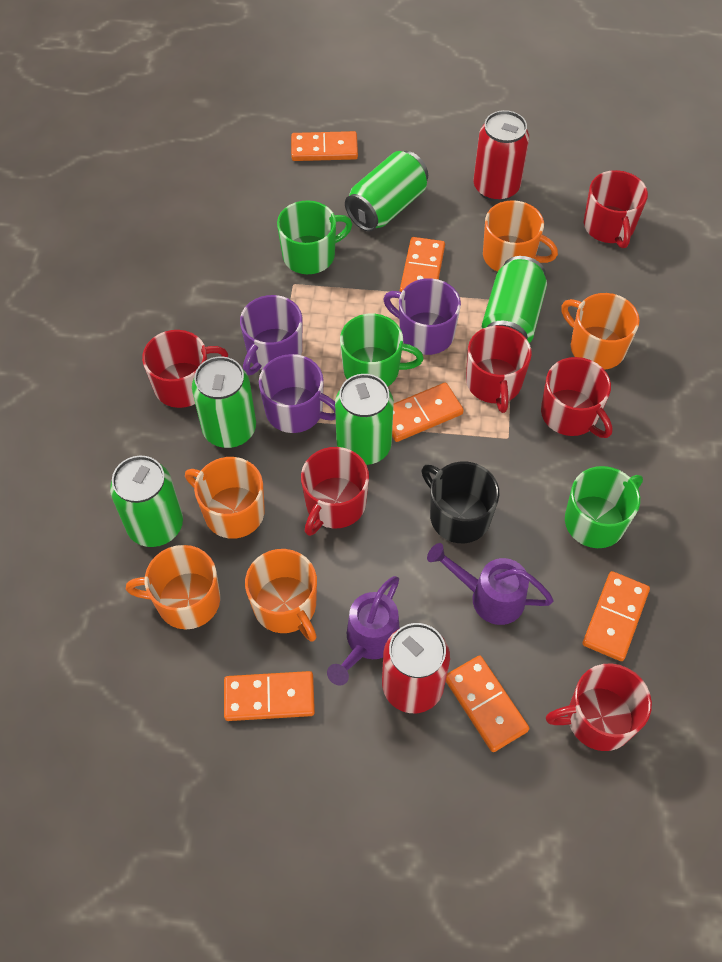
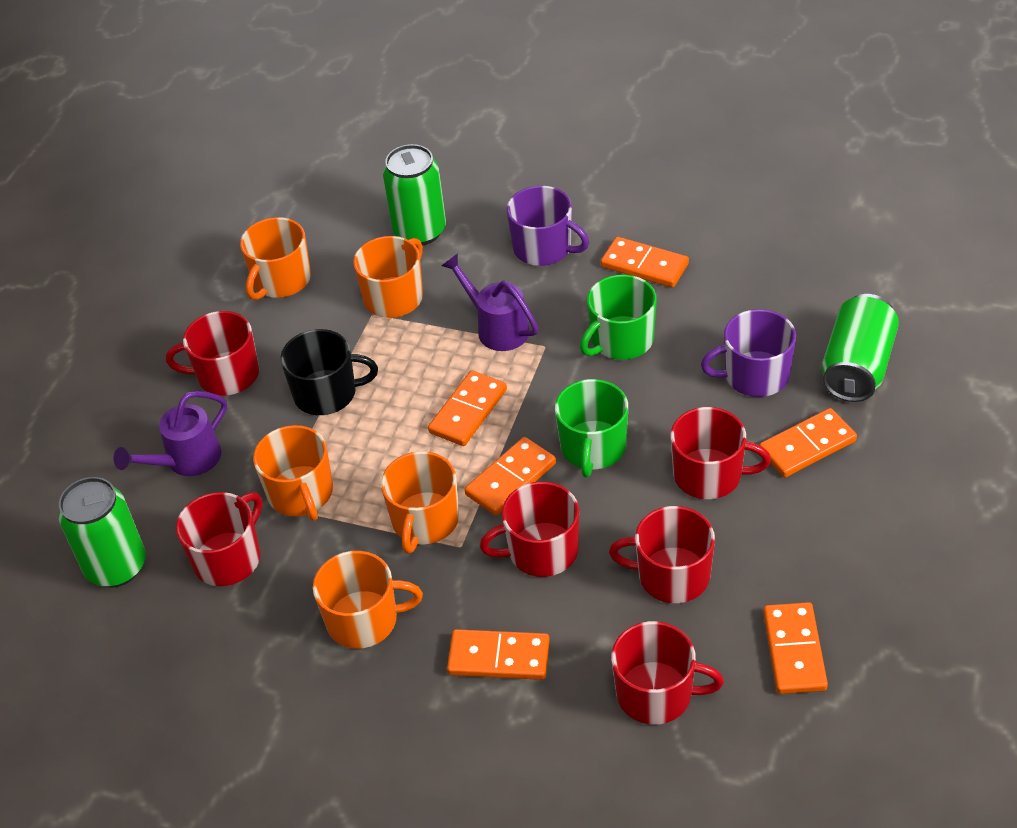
green can: 5 -> 3
green mug: 3 -> 2
purple mug: 3 -> 2
red can: 2 -> 0

